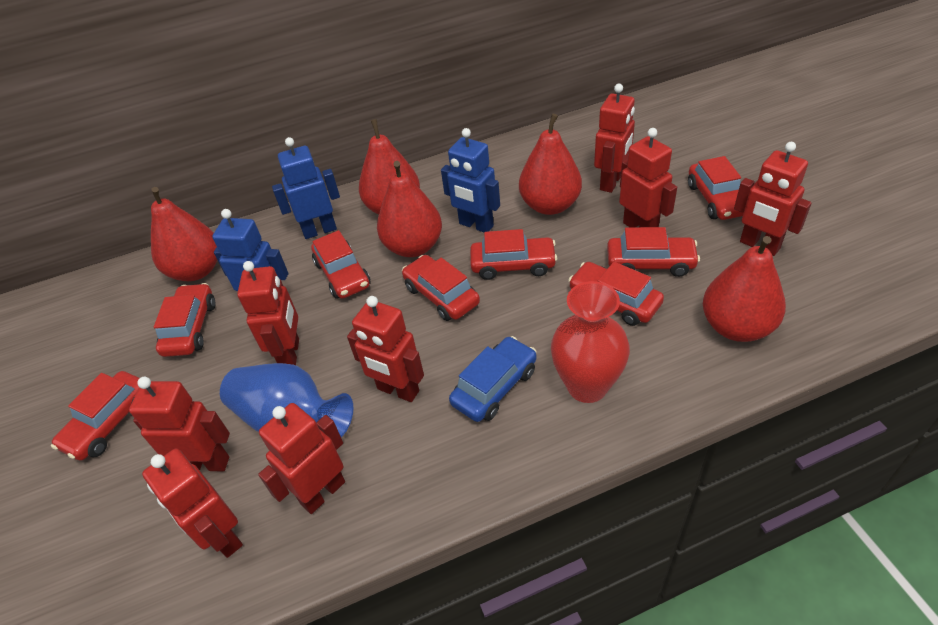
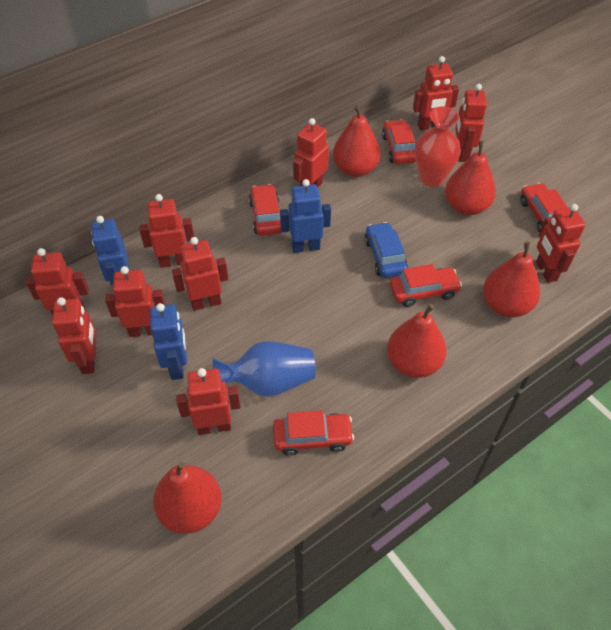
red car: 8 -> 5
red robot: 8 -> 10

